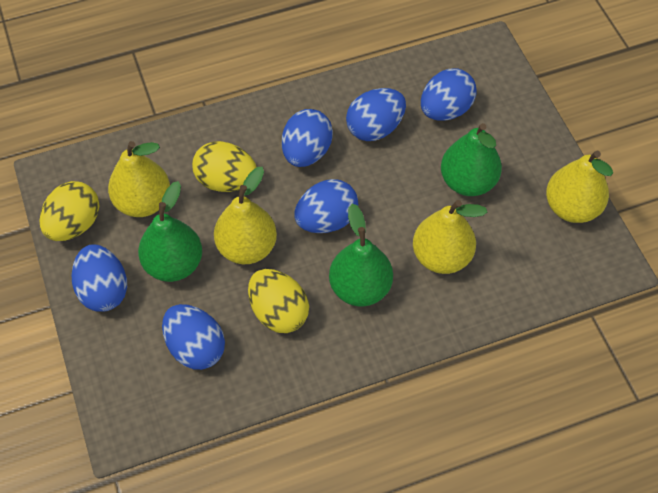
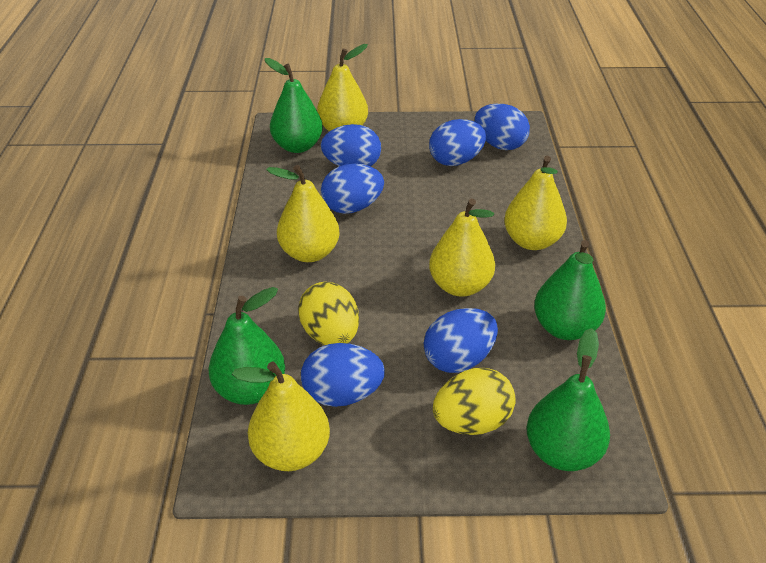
green pear: 3 -> 4
yellow egg: 3 -> 2
yellow pear: 4 -> 5

